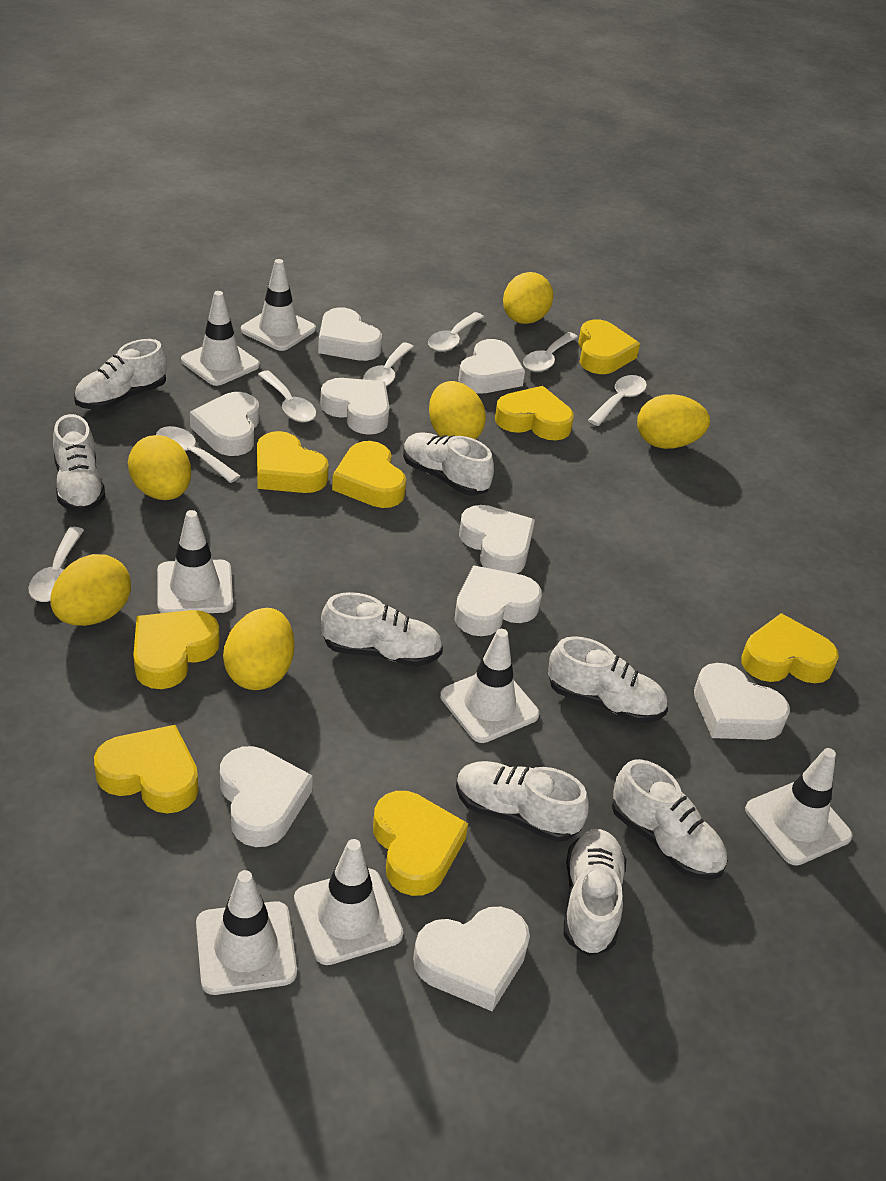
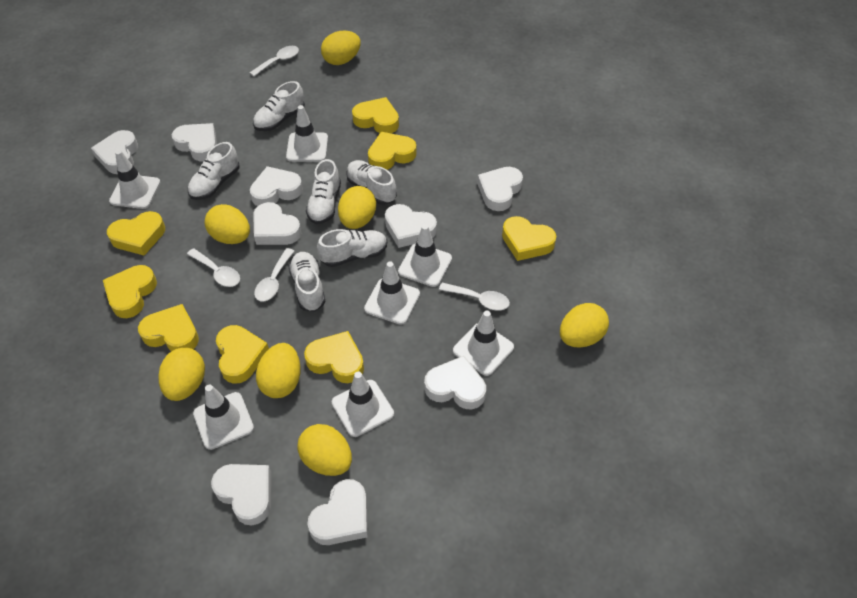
white shoe: 8 -> 6
white spoon: 7 -> 4
yellow egg: 6 -> 7

